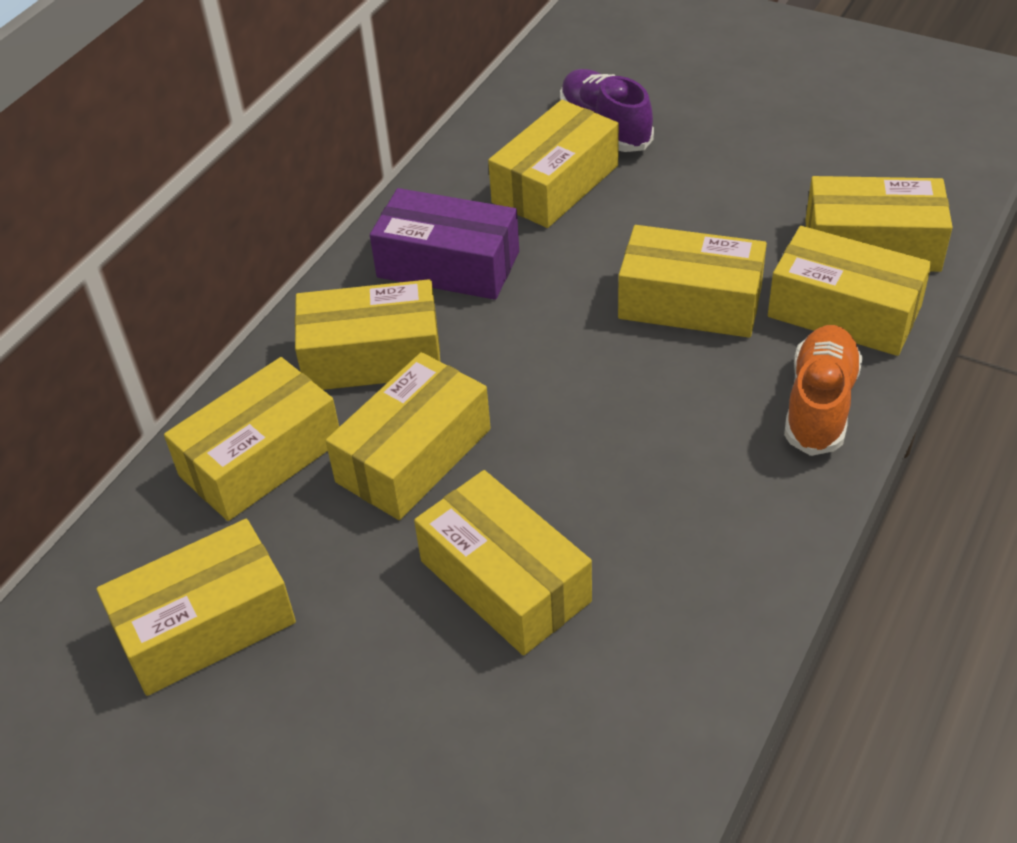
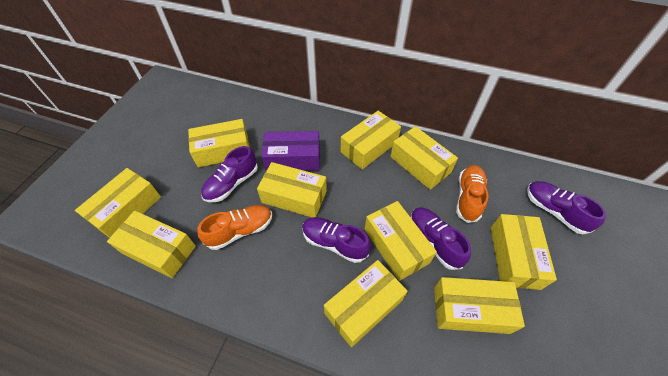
orange shoe: 1 -> 2
purple shoe: 1 -> 4
yellow box: 9 -> 10

